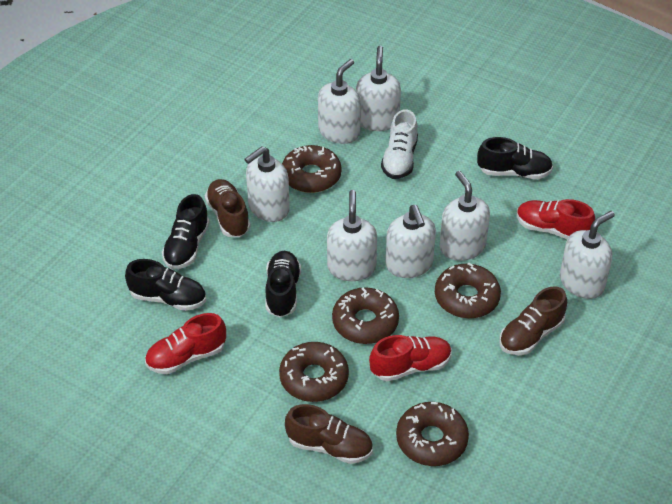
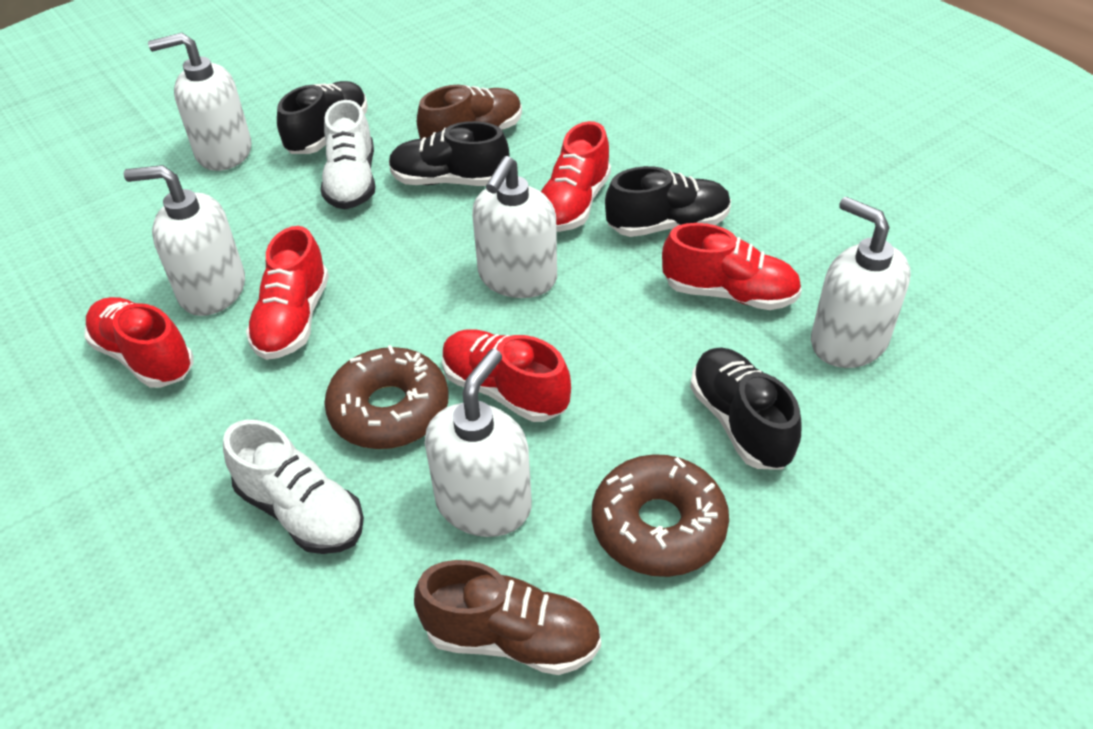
brown donut: 5 -> 2
brown shoe: 3 -> 2
red shoe: 3 -> 5
white shoe: 1 -> 2
white soap dispenser: 7 -> 5

